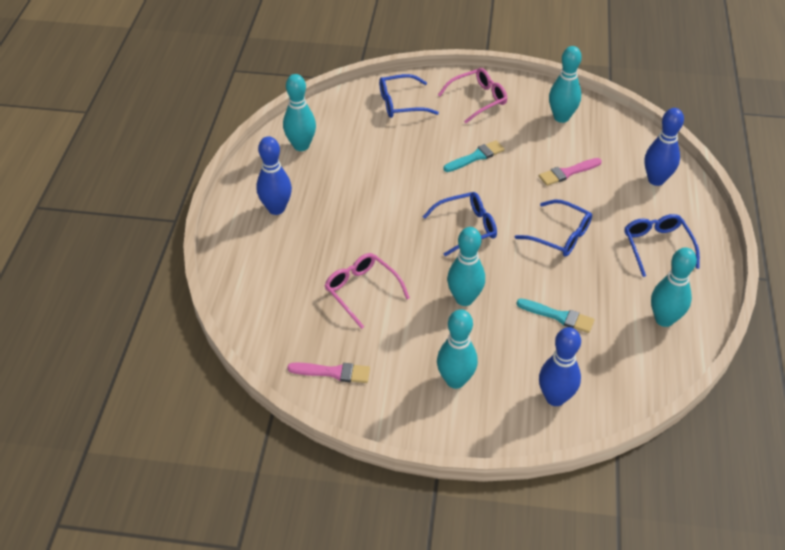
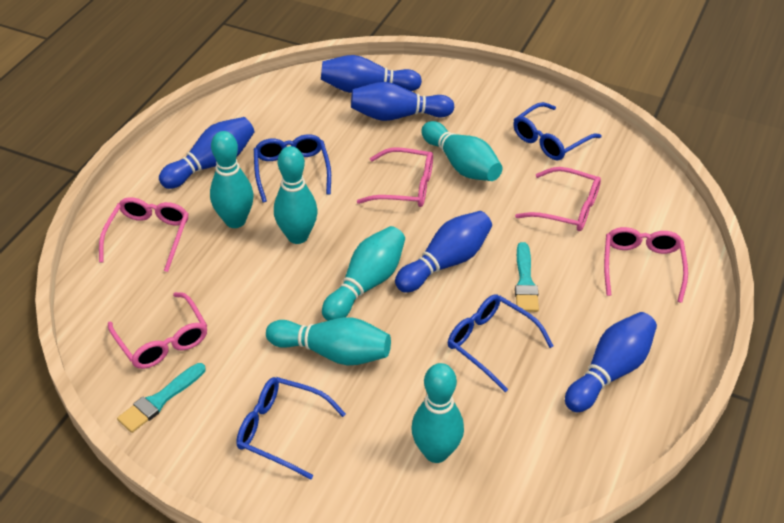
blue bowling pin: 3 -> 5
pink brush: 2 -> 0
pink glasses: 2 -> 5
turquoise bowling pin: 5 -> 6

